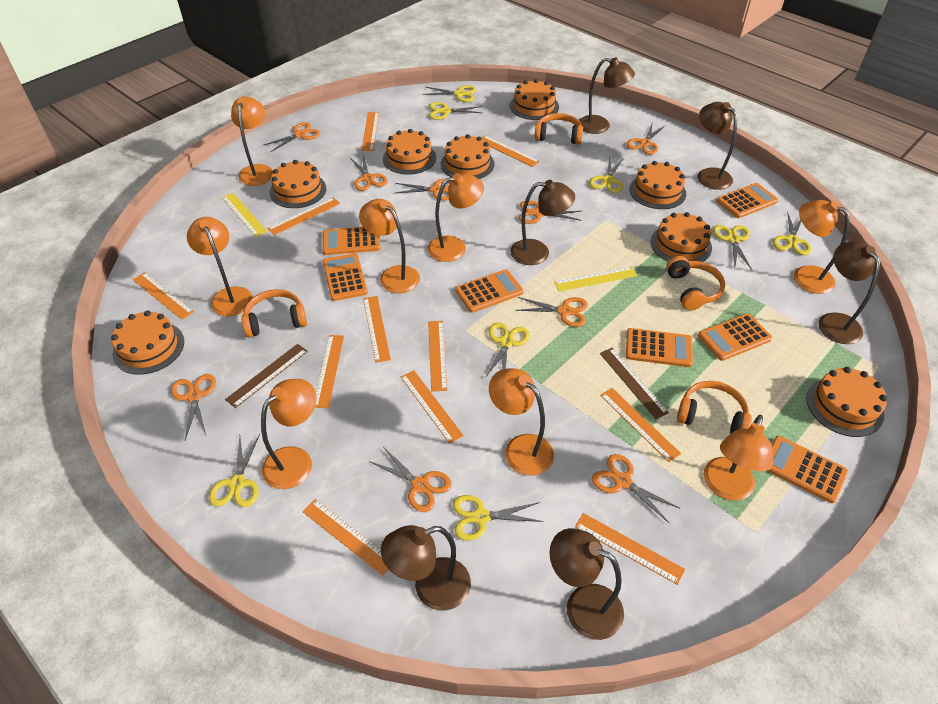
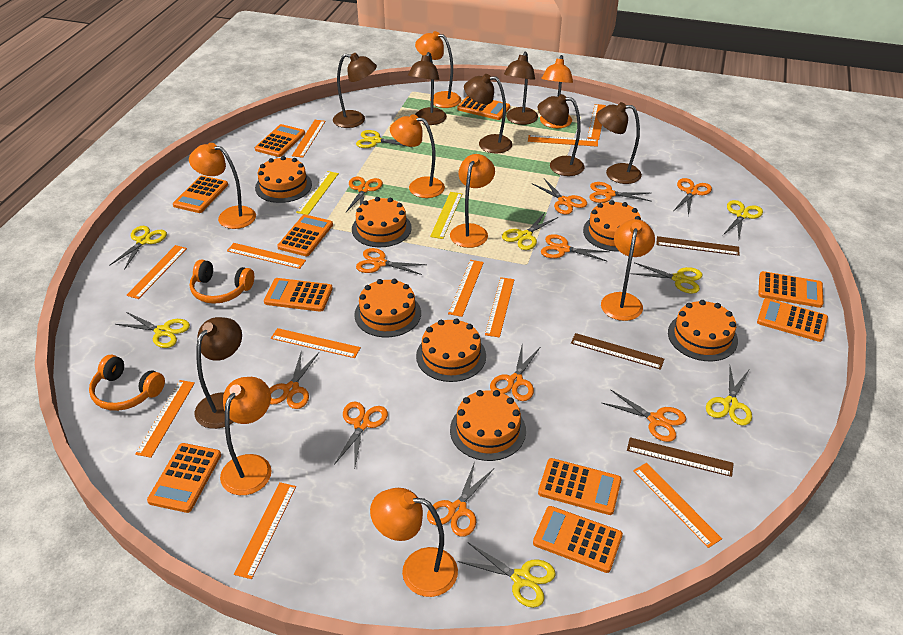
brown lamp: 6 -> 7
brown ruler: 2 -> 3
orange cake: 8 -> 7
orange calculator: 7 -> 10
orange headphones: 4 -> 2
orange scissors: 9 -> 11

